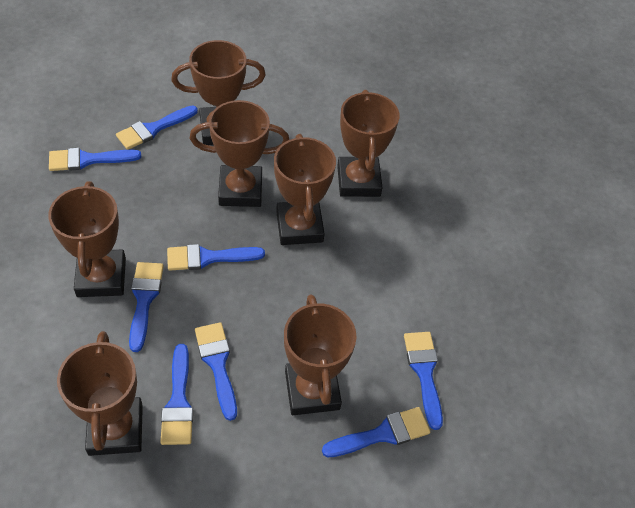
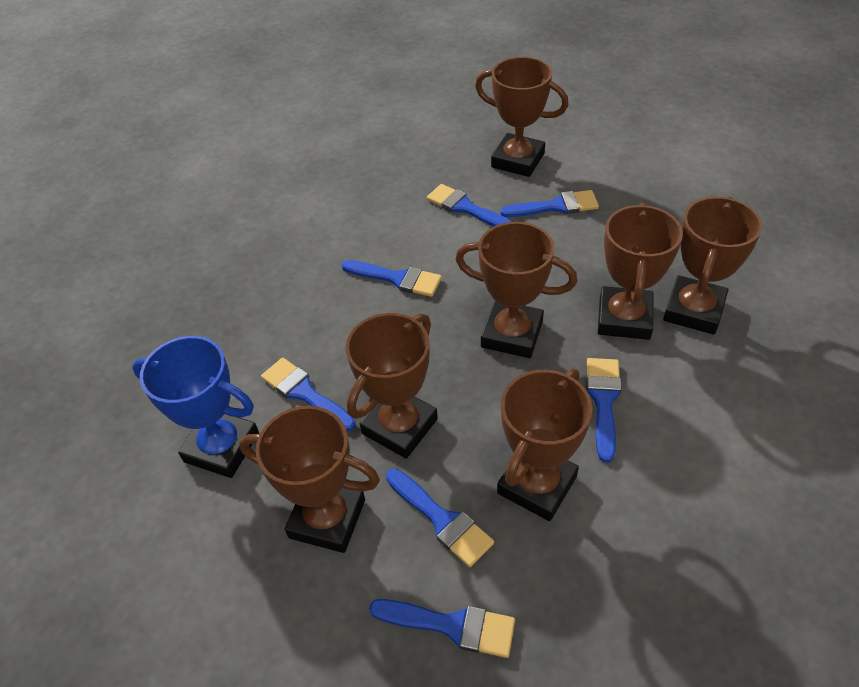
blue brush: 8 -> 7
blue trophy: 0 -> 1

